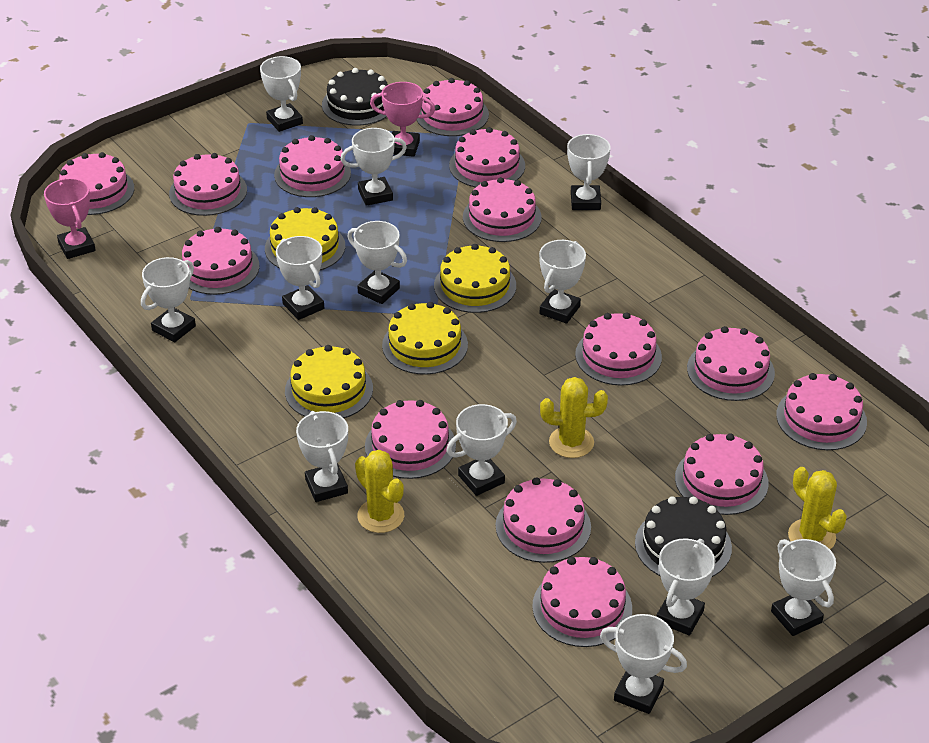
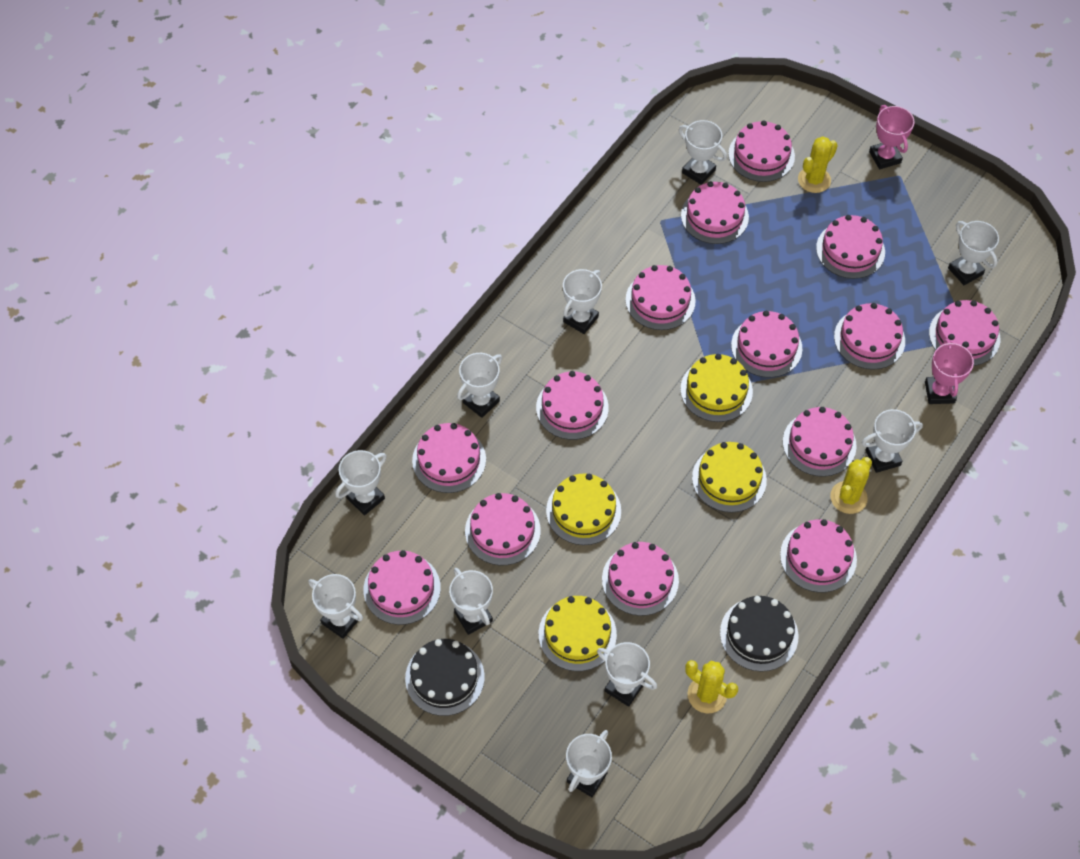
white trophy: 12 -> 10

